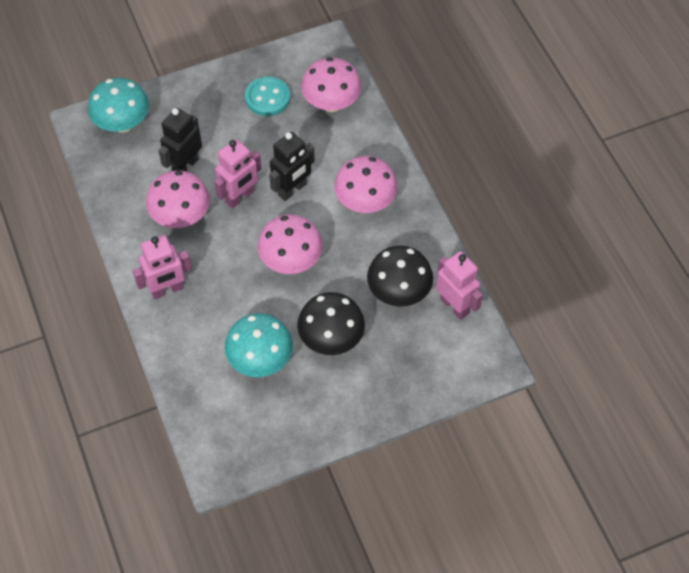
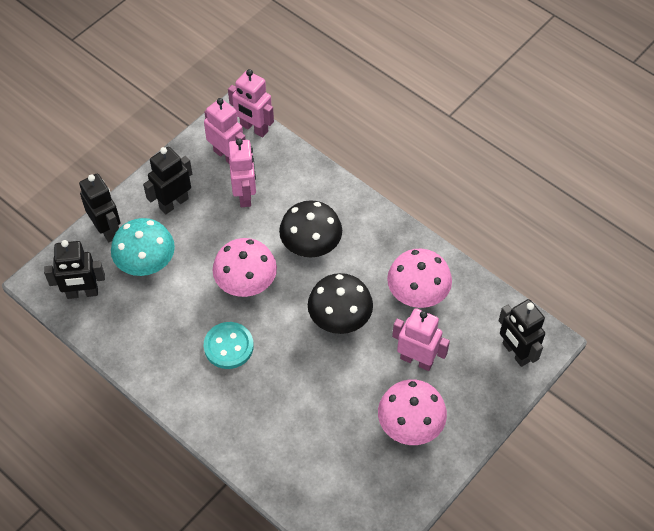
black robot: 2 -> 4
pink mushroom: 4 -> 3
pink robot: 3 -> 4
turquoise mushroom: 2 -> 1

